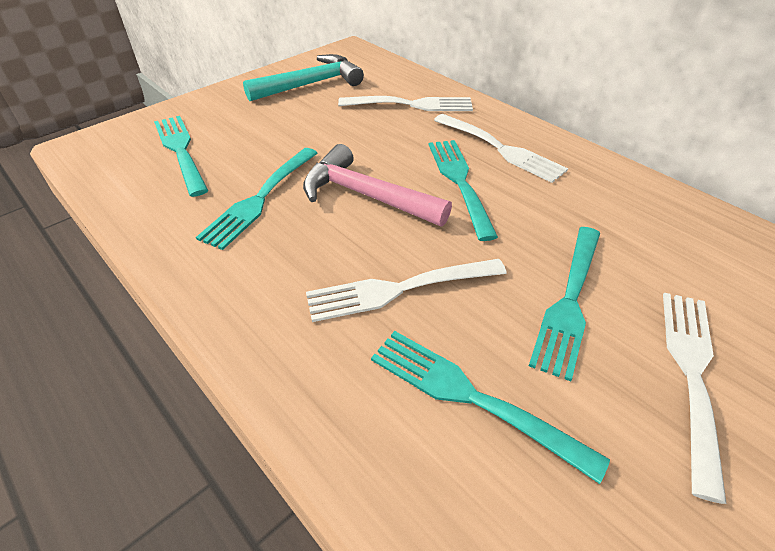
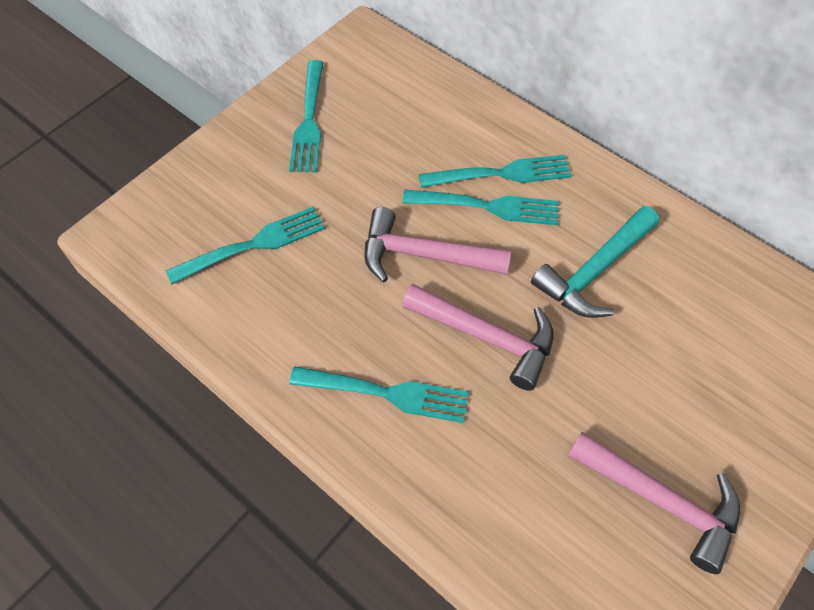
pink hammer: 1 -> 3
white fork: 4 -> 0

